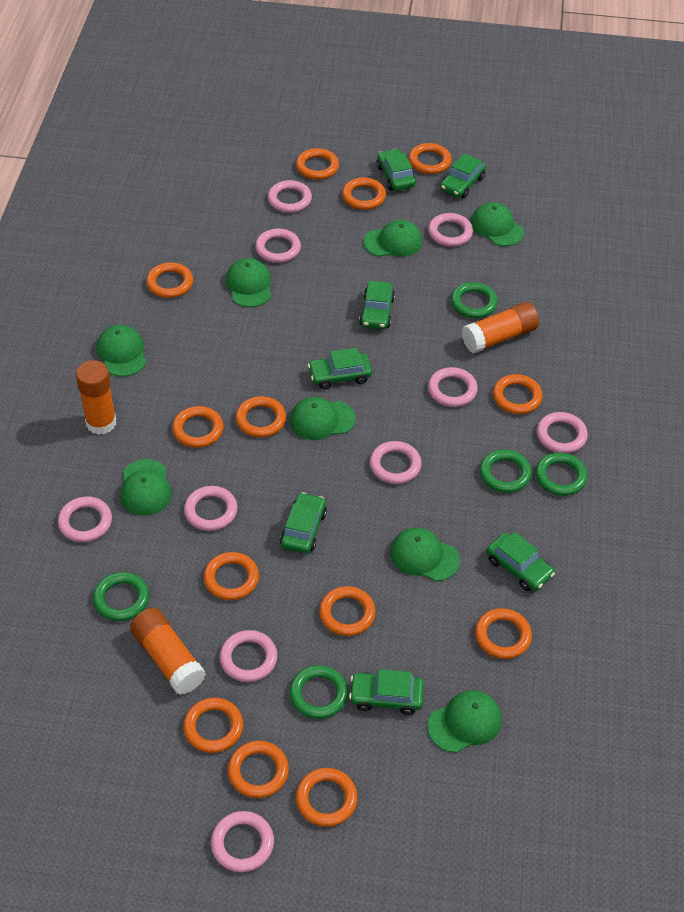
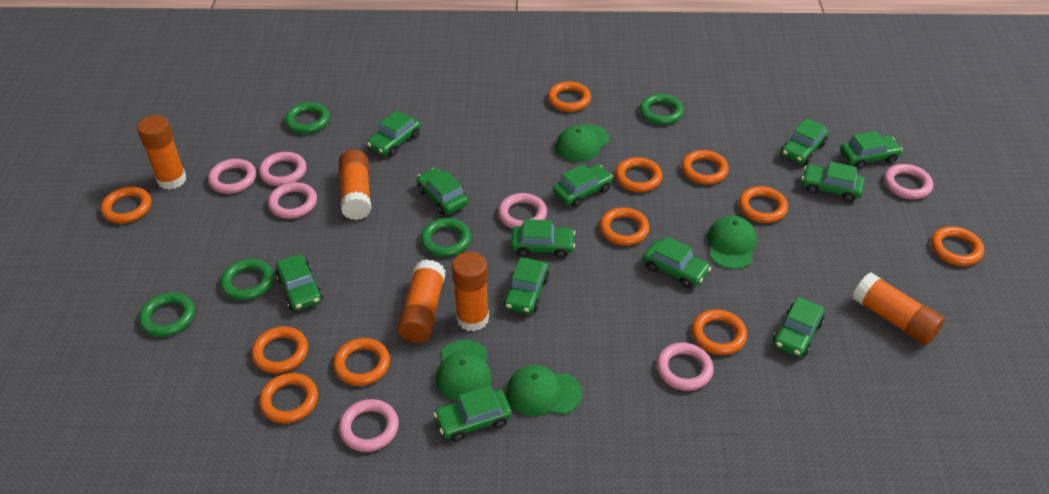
green cap: 8 -> 4
green car: 7 -> 12
orange glue stick: 3 -> 5
orange ring: 13 -> 11
pink ring: 10 -> 7

